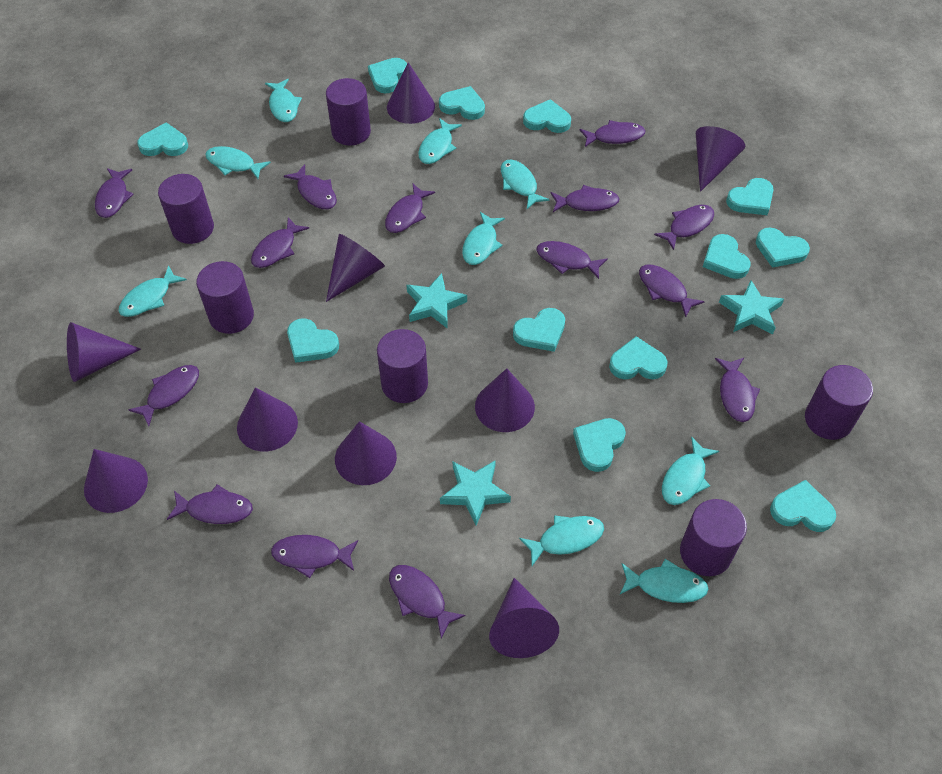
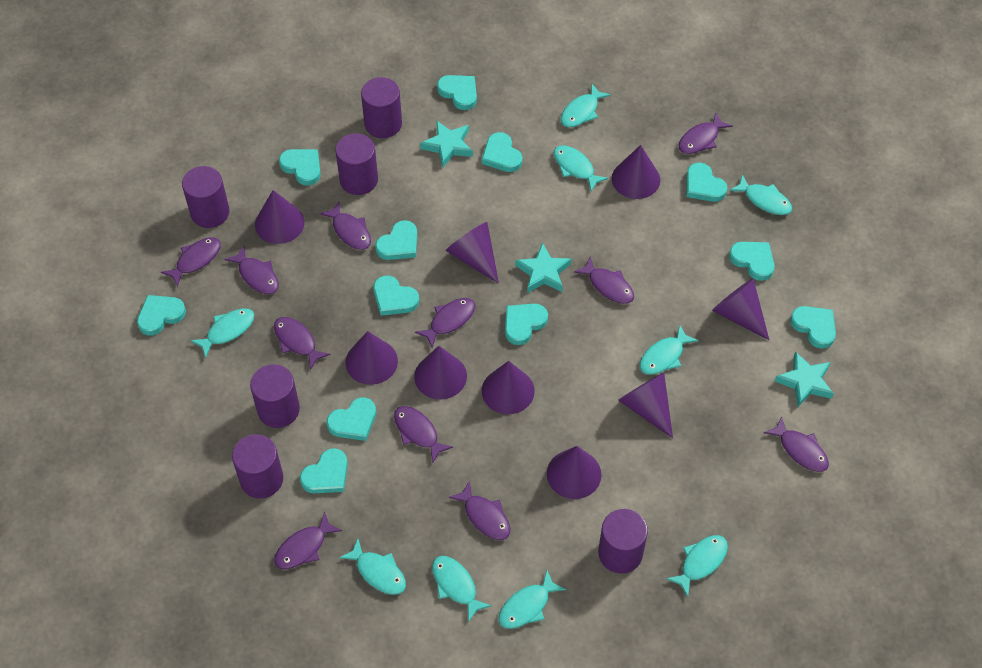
purple fish: 14 -> 11

